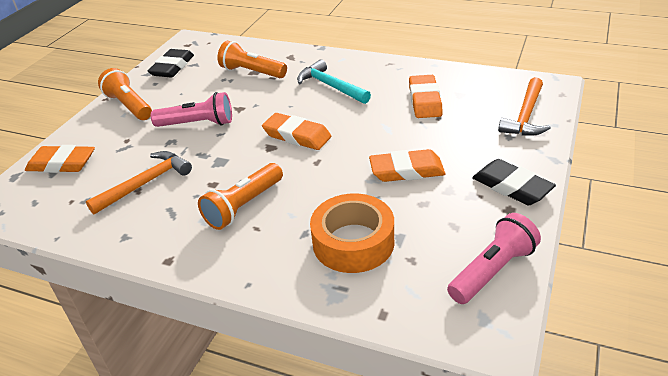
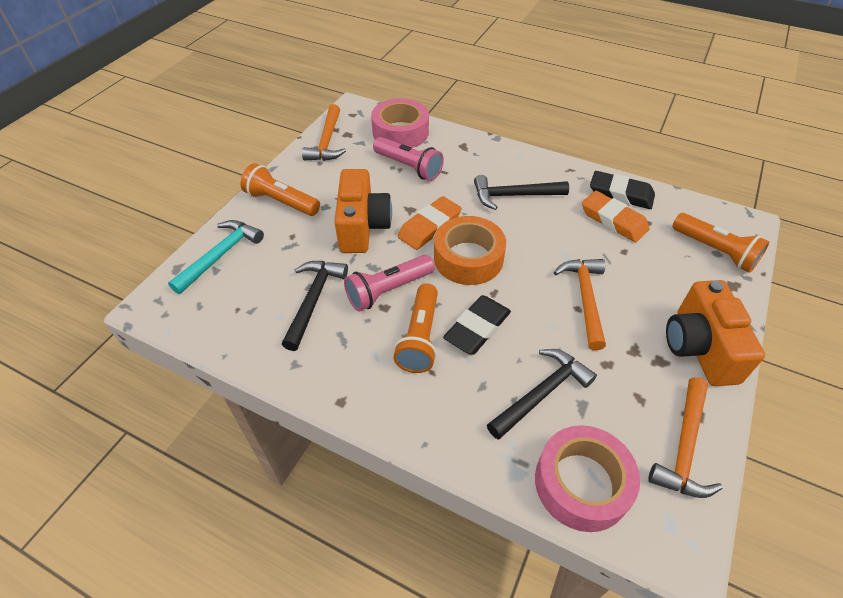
black hammer: 0 -> 3
orange camera: 0 -> 2
orange eraser: 4 -> 2
orange hammer: 2 -> 3
pink tape: 0 -> 2

